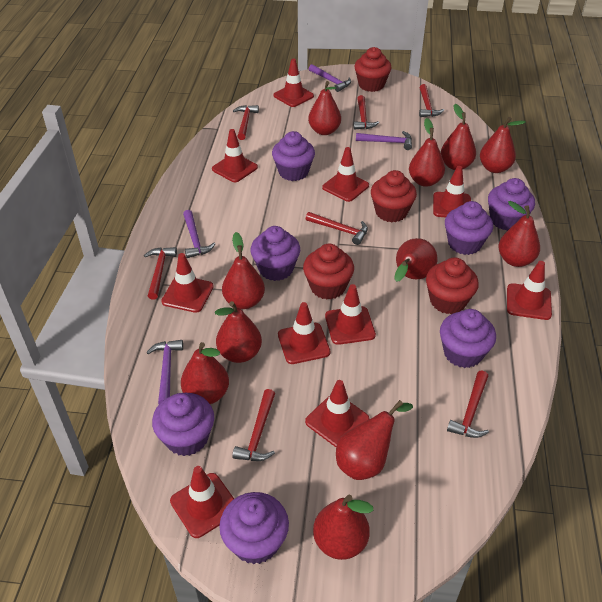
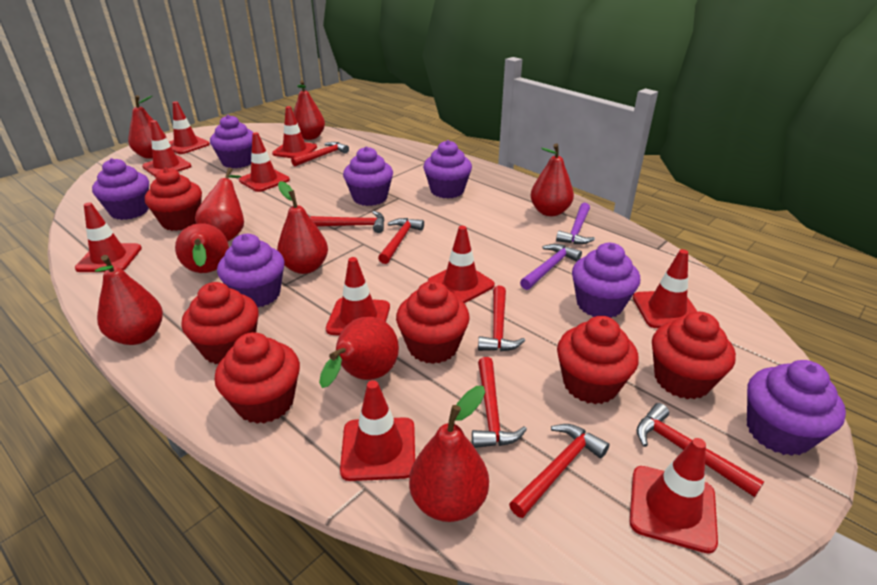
purple hammer: 4 -> 2
red cupcake: 4 -> 6
red pear: 11 -> 9

